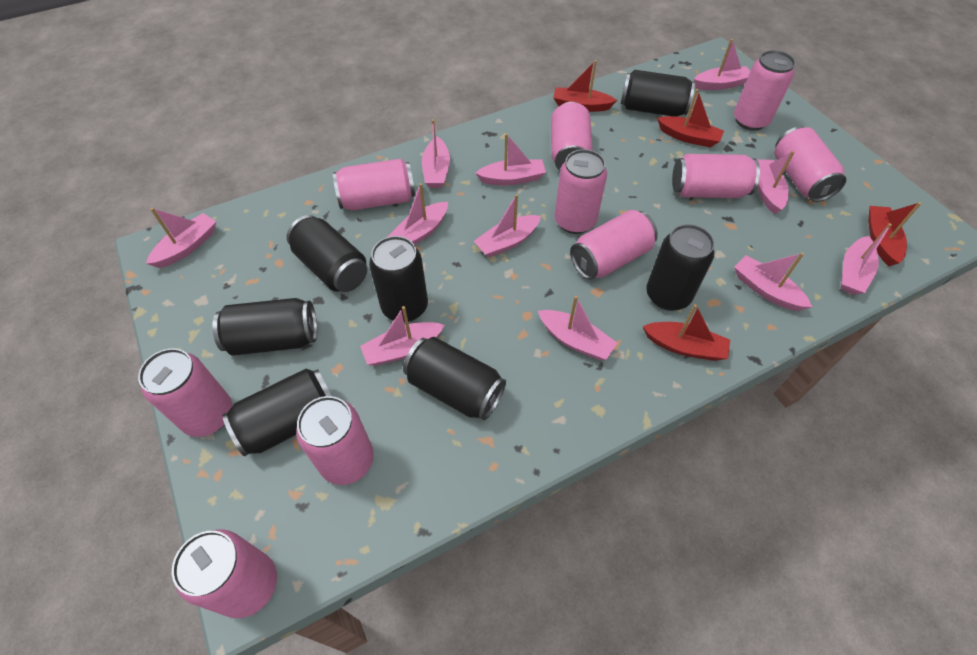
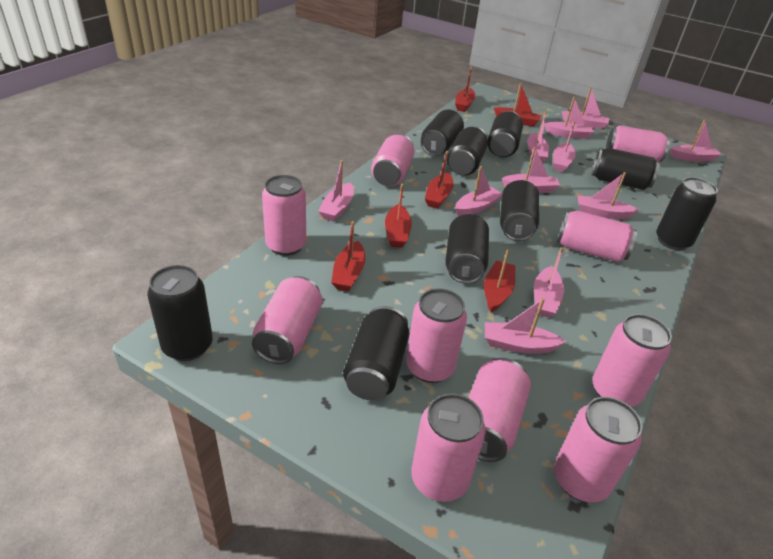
black can: 7 -> 9
red boat: 4 -> 6

